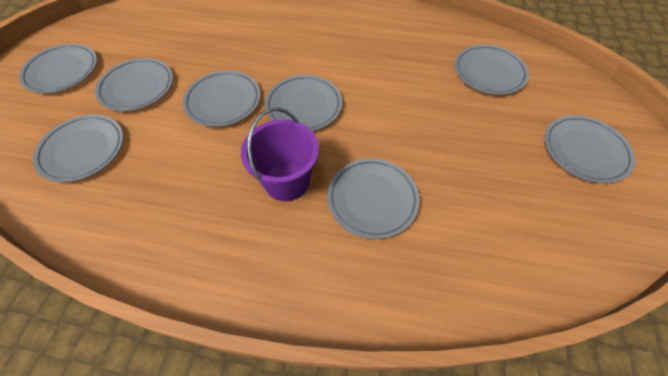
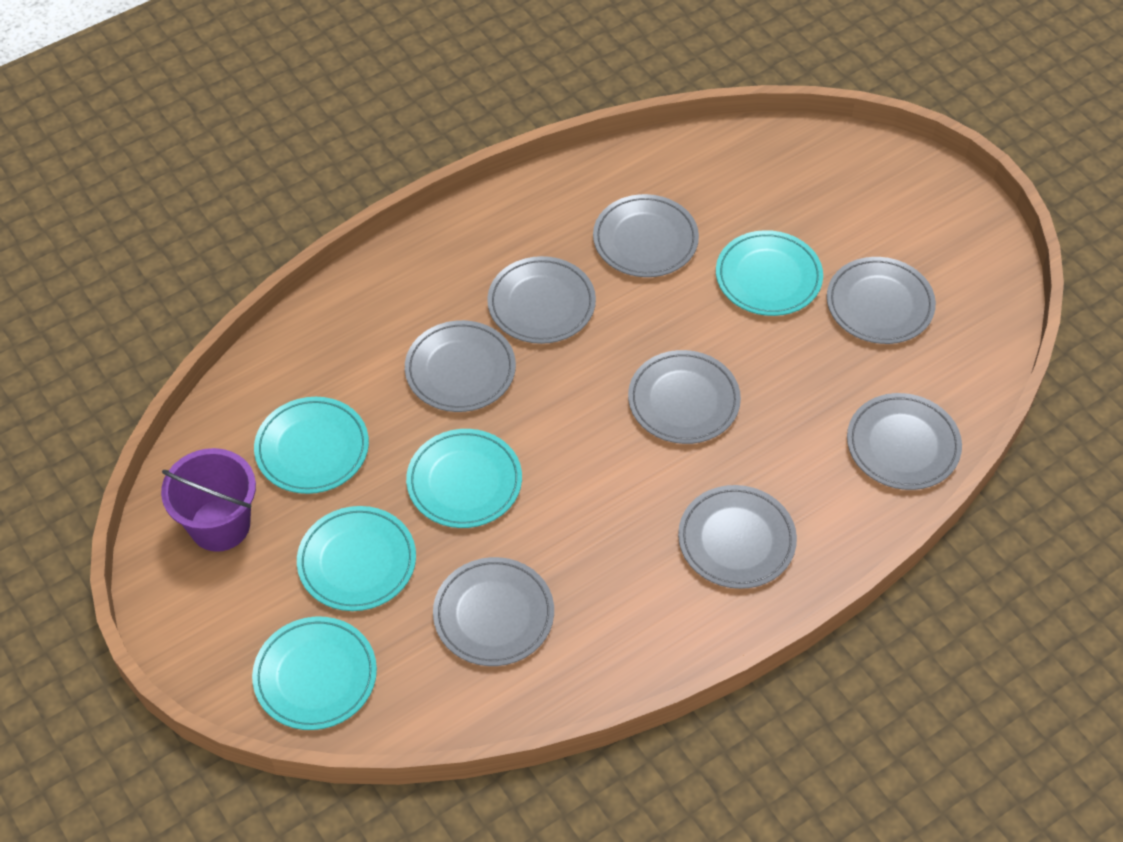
turquoise plate: 0 -> 5

